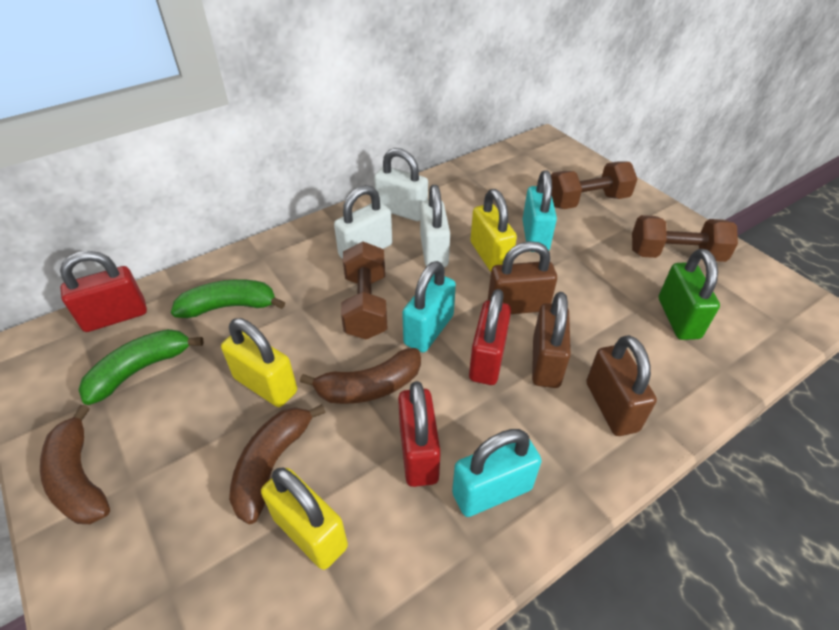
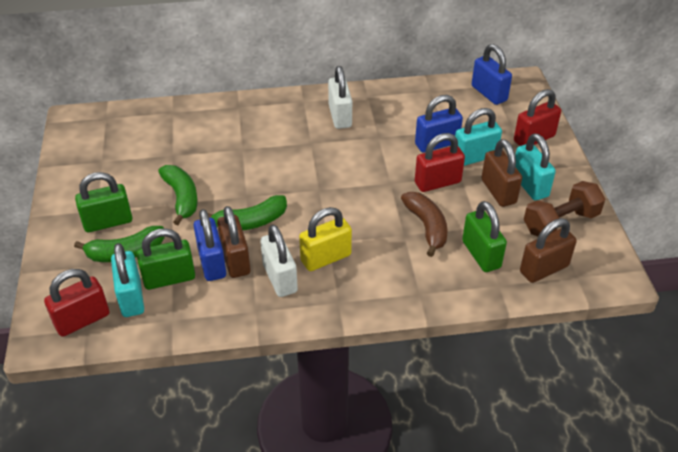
blue padlock: 0 -> 3
brown banana: 3 -> 1
brown dumbbell: 3 -> 1
green banana: 2 -> 3
green padlock: 1 -> 3
white padlock: 3 -> 2
yellow padlock: 3 -> 1

